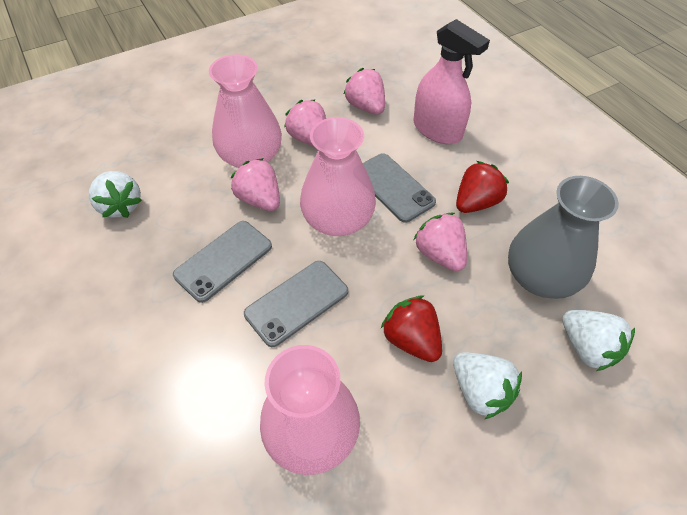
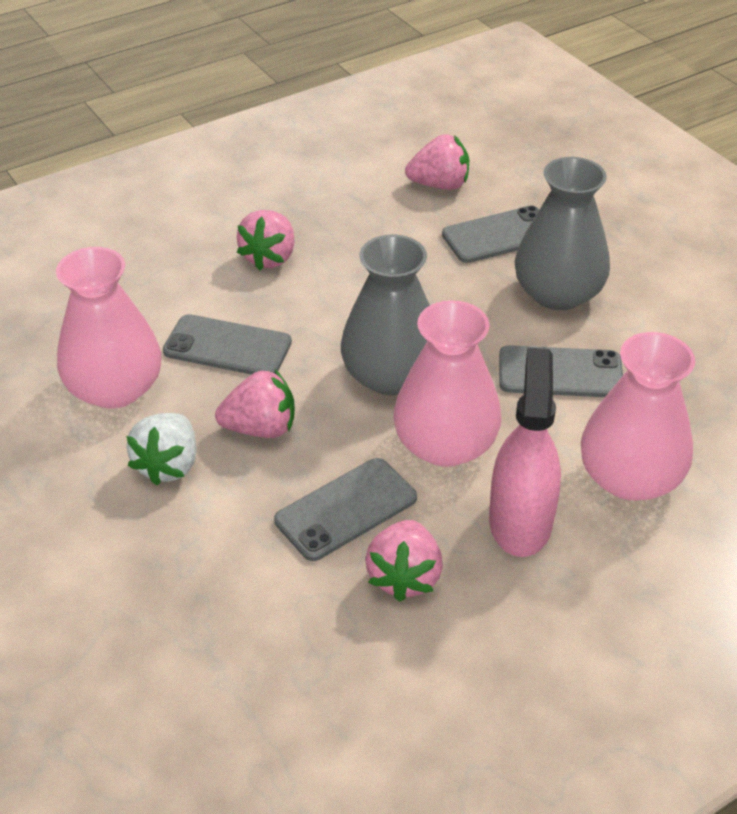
grey phone: 3 -> 4
grey vase: 1 -> 2
red strawberry: 2 -> 0
white strawberry: 3 -> 1

